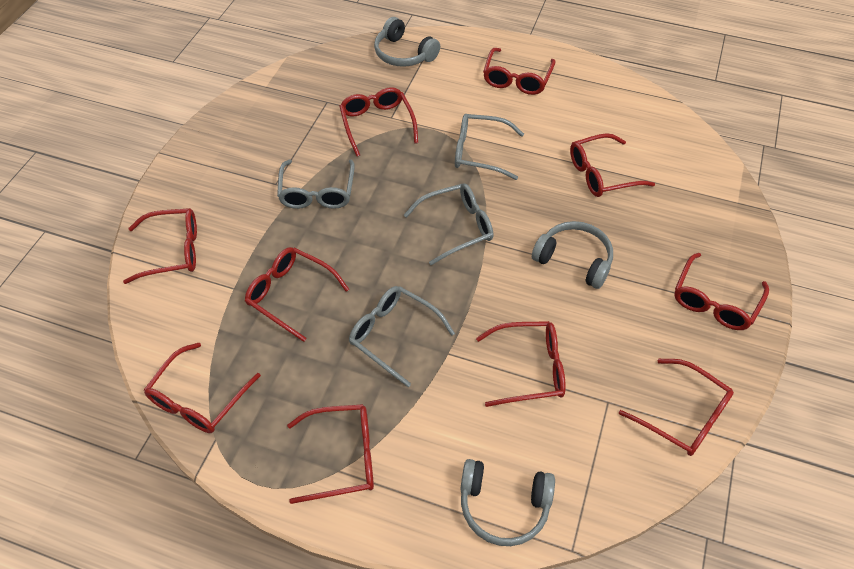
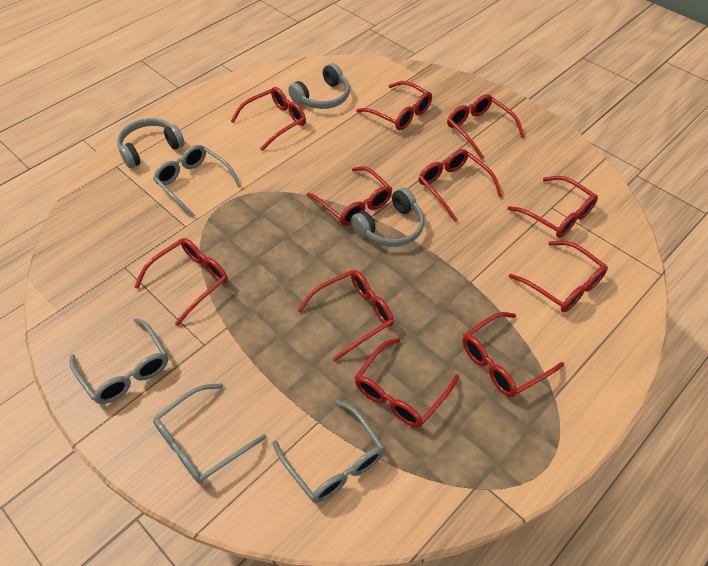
red glasses: 10 -> 11

